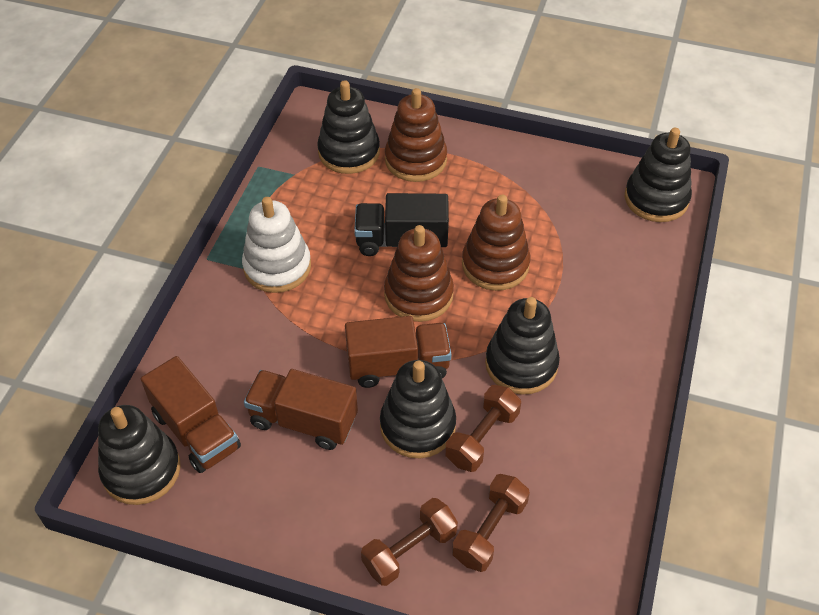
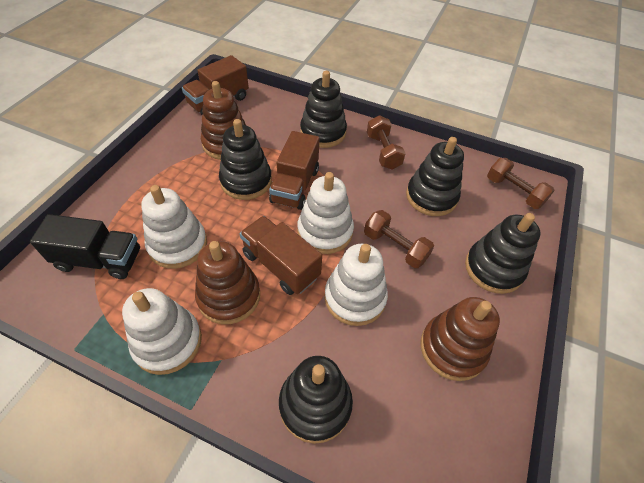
white stacking toy: 1 -> 4

